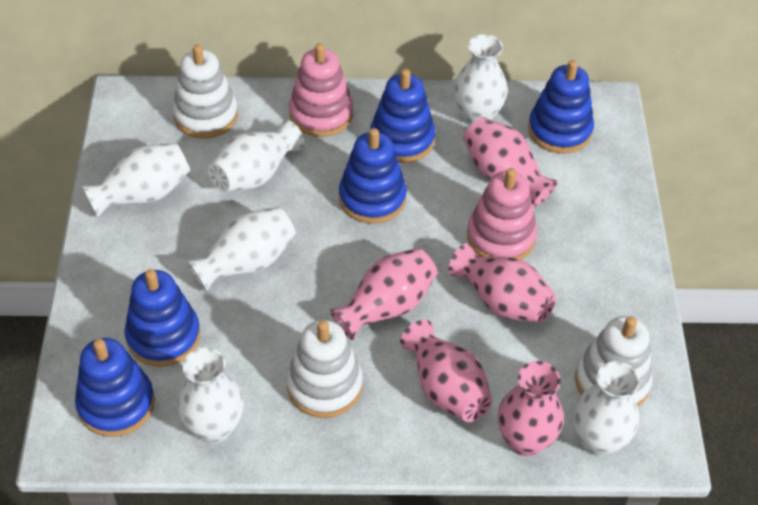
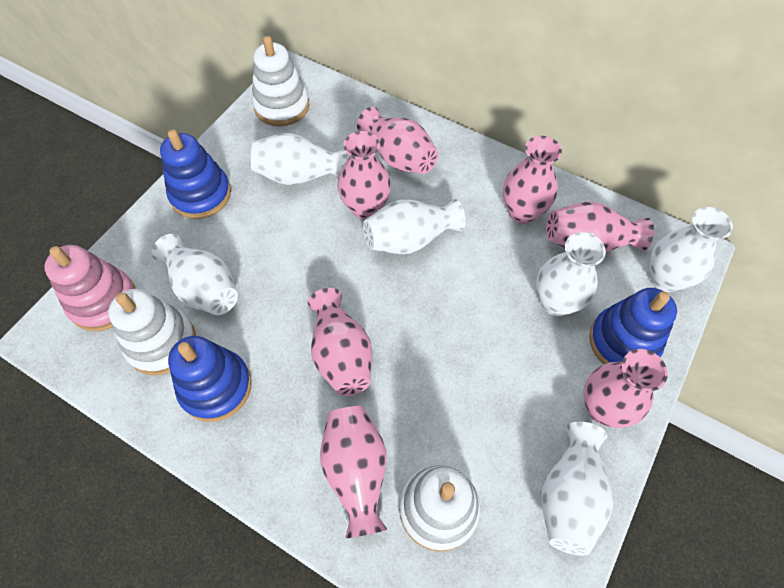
blue stacking toy: 5 -> 3
pink stacking toy: 2 -> 1
pink vase: 5 -> 7

